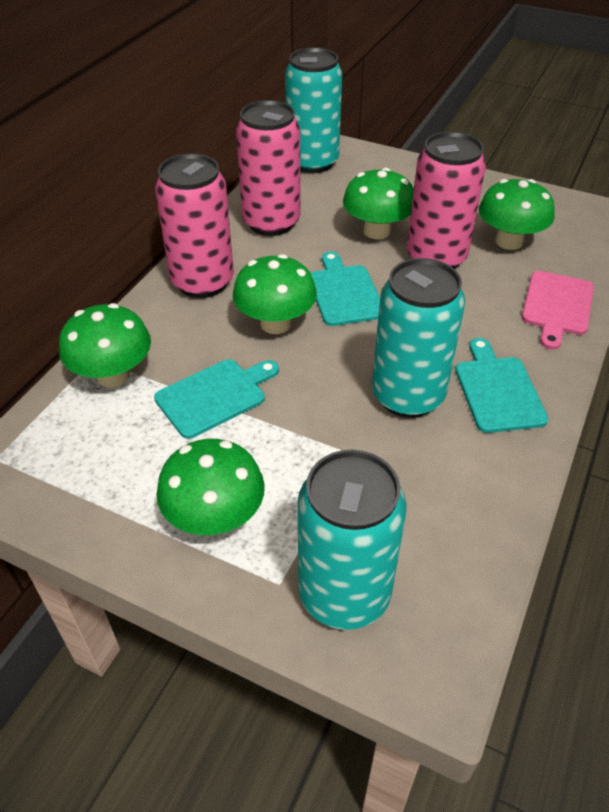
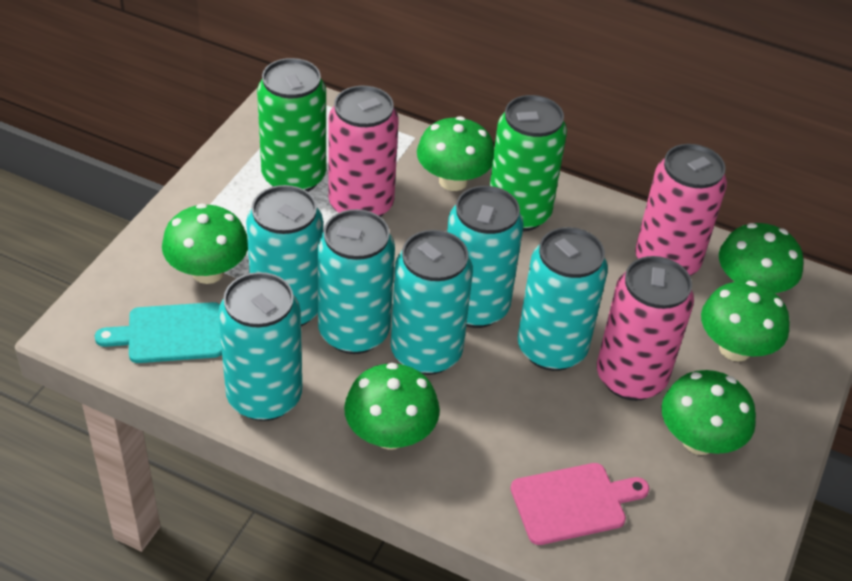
green can: 0 -> 2
green mushroom: 5 -> 6
turquoise can: 3 -> 6
turquoise cutting board: 3 -> 1

